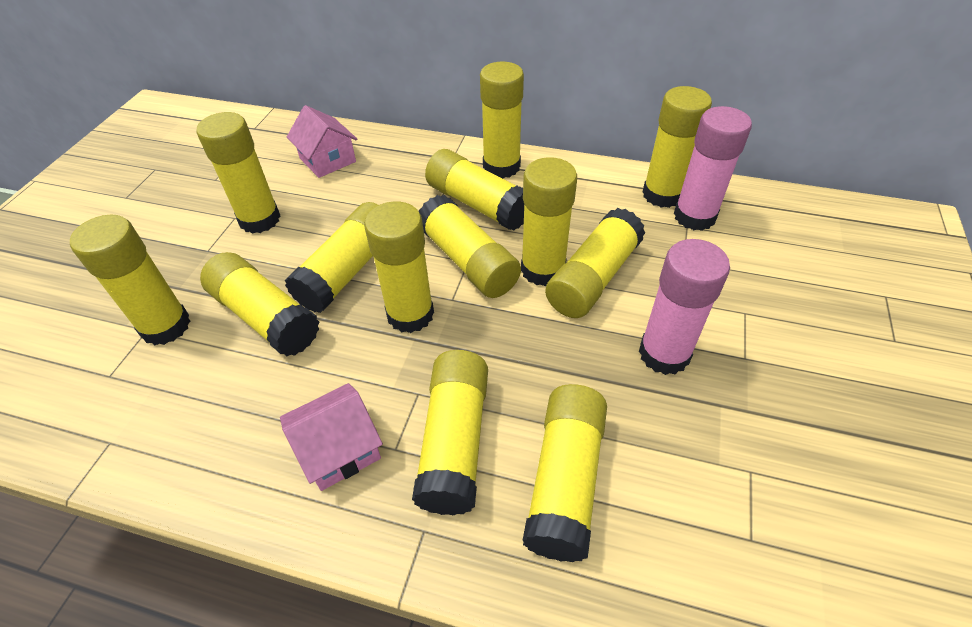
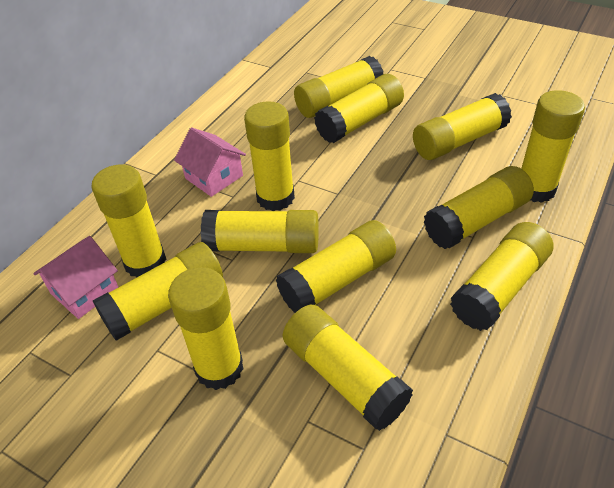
pink glue stick: 2 -> 0

